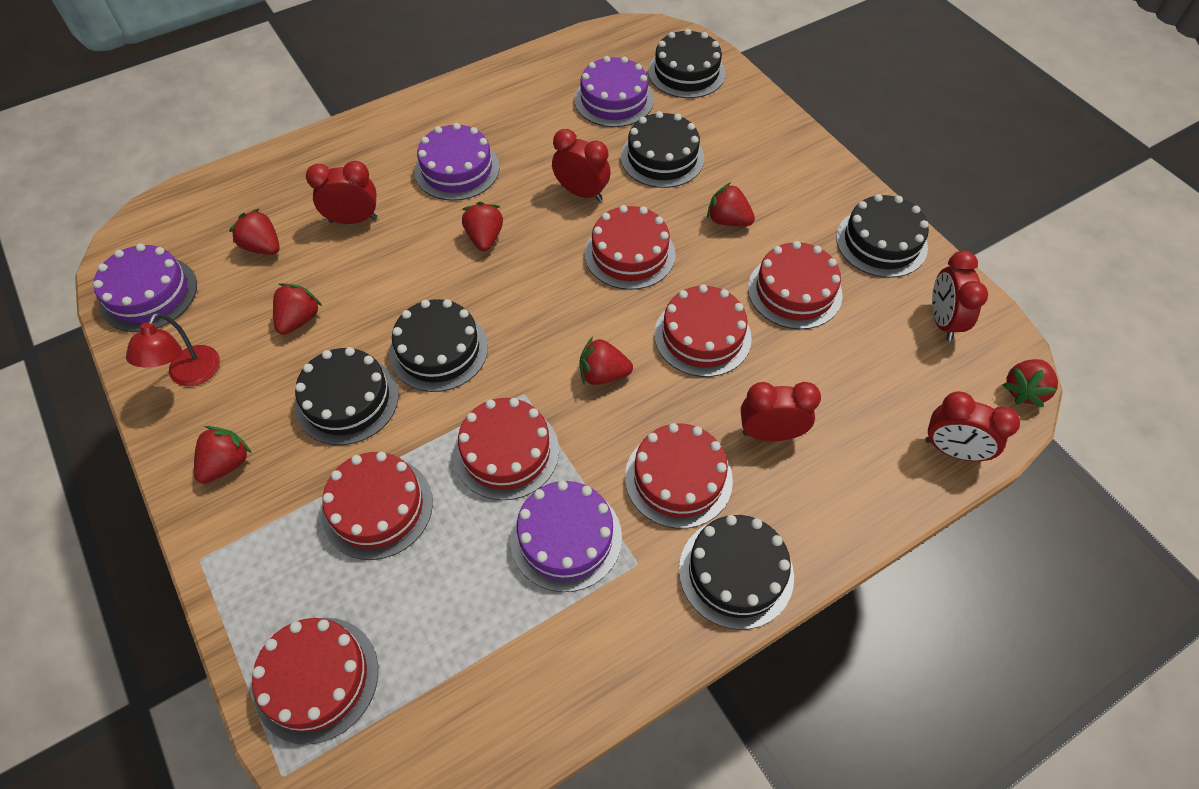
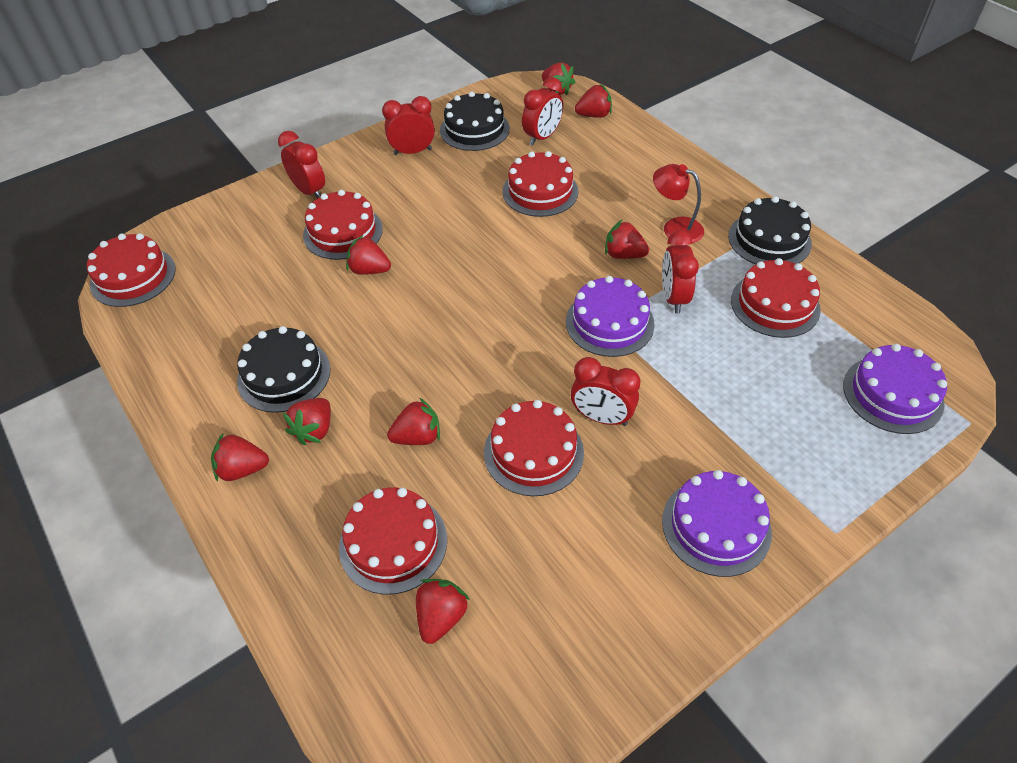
black cake: 6 -> 3
purple cake: 4 -> 3
red cake: 7 -> 6
red strawberry: 7 -> 8

